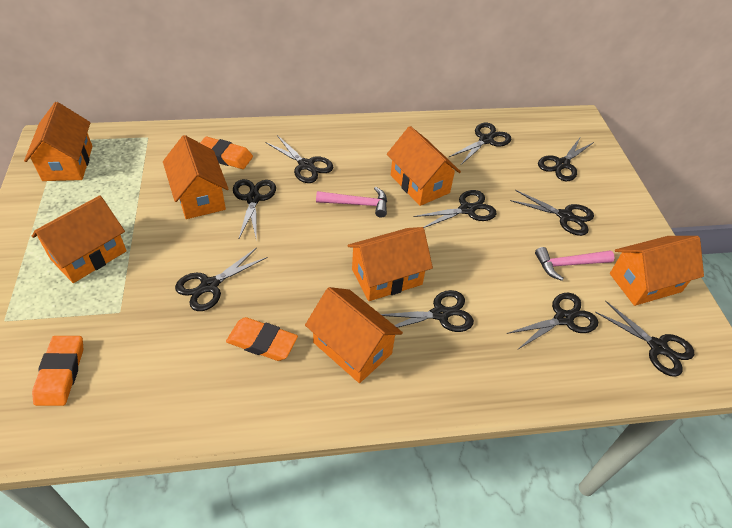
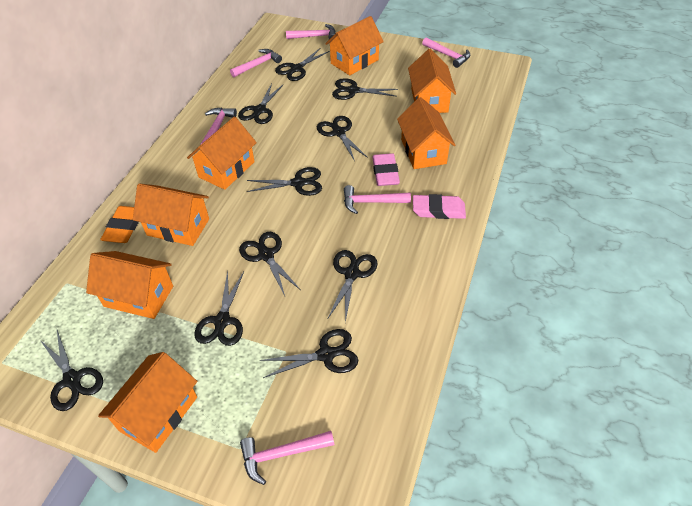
orange eraser: 3 -> 1
pink eraser: 0 -> 2
pink hammer: 2 -> 6

